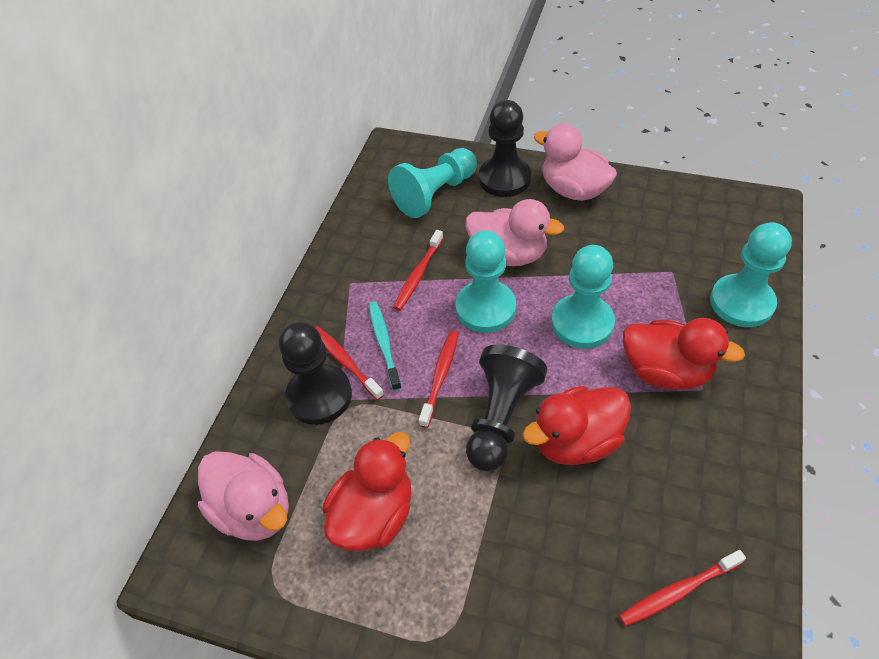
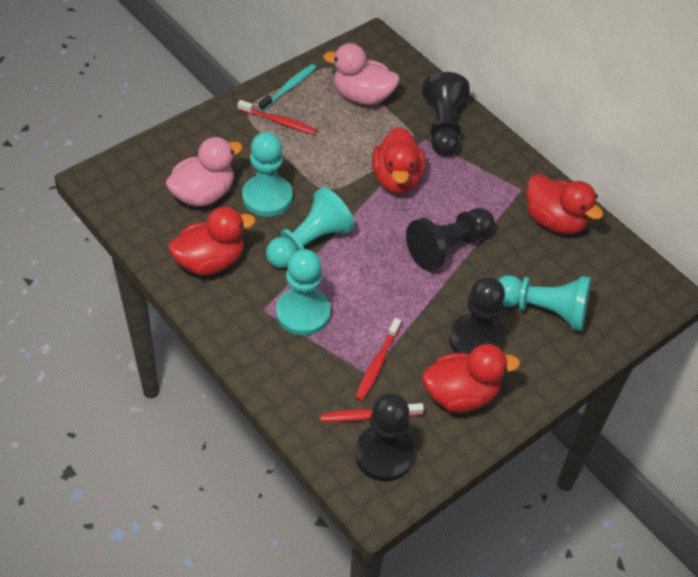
black pawn: 3 -> 4
pink duck: 3 -> 2
red duck: 3 -> 4
red toothbrush: 4 -> 3

